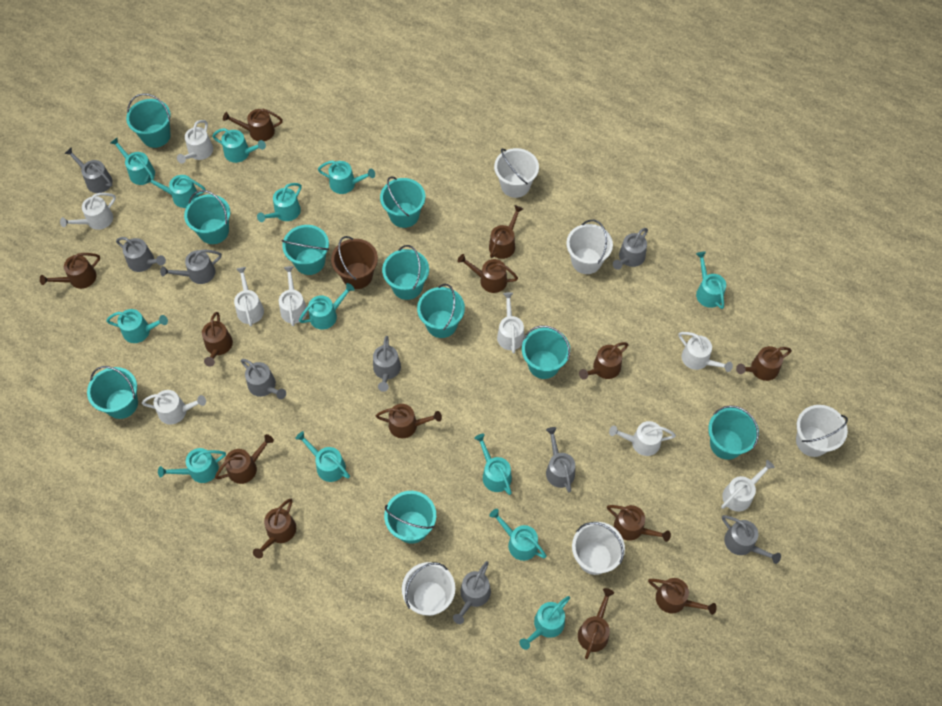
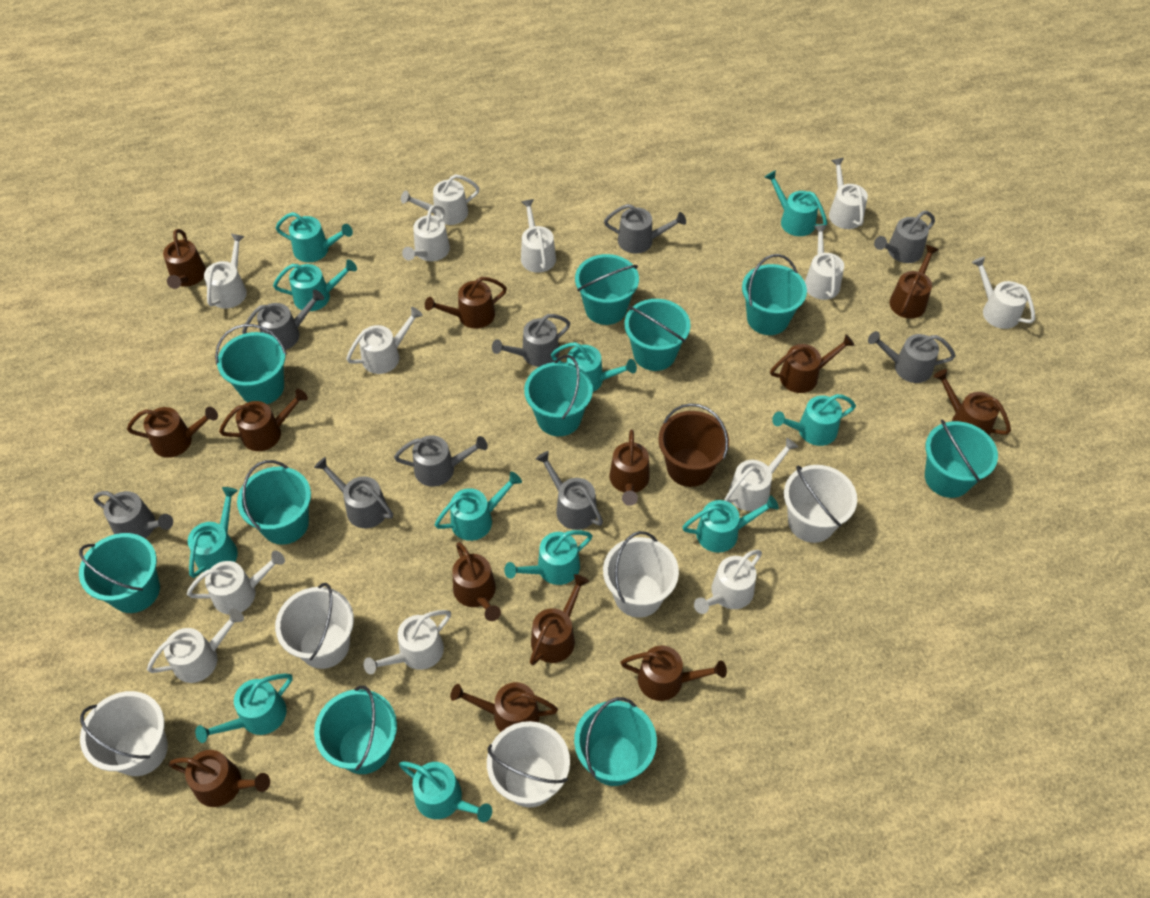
turquoise watering can: 13 -> 11
white watering can: 9 -> 13

